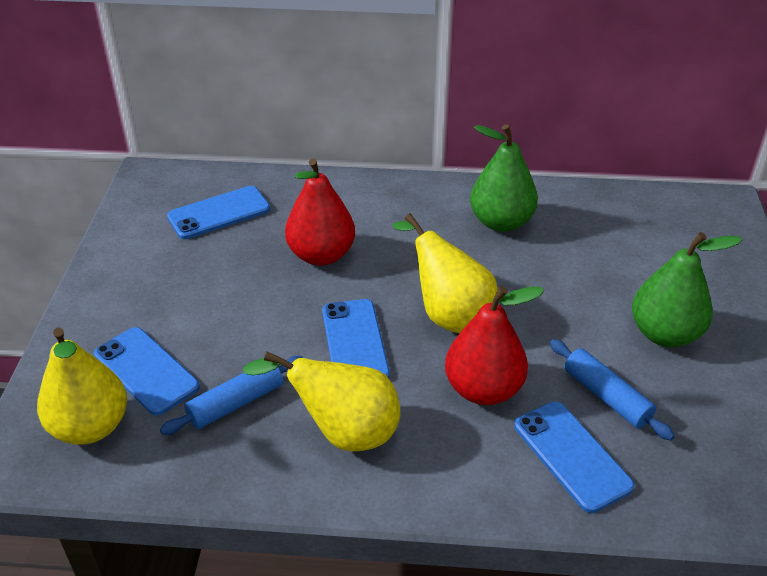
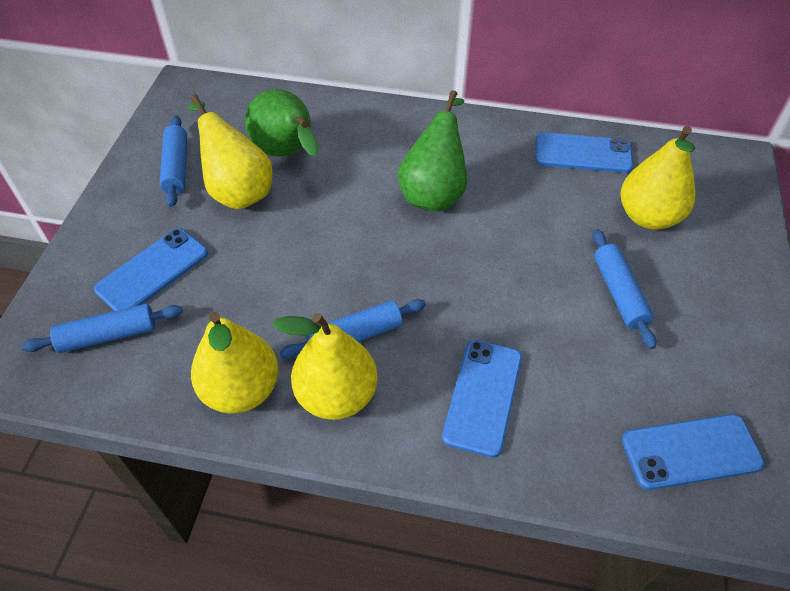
blue rolling pin: 2 -> 4
red pear: 2 -> 0
yellow pear: 3 -> 4

